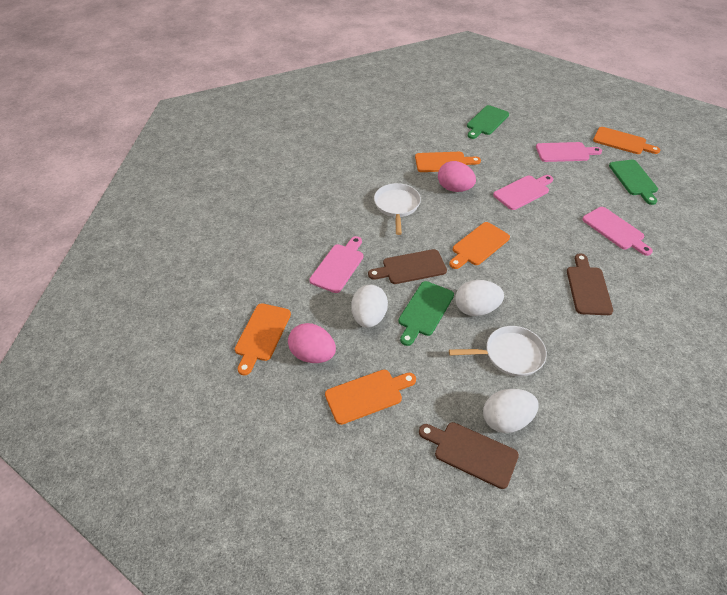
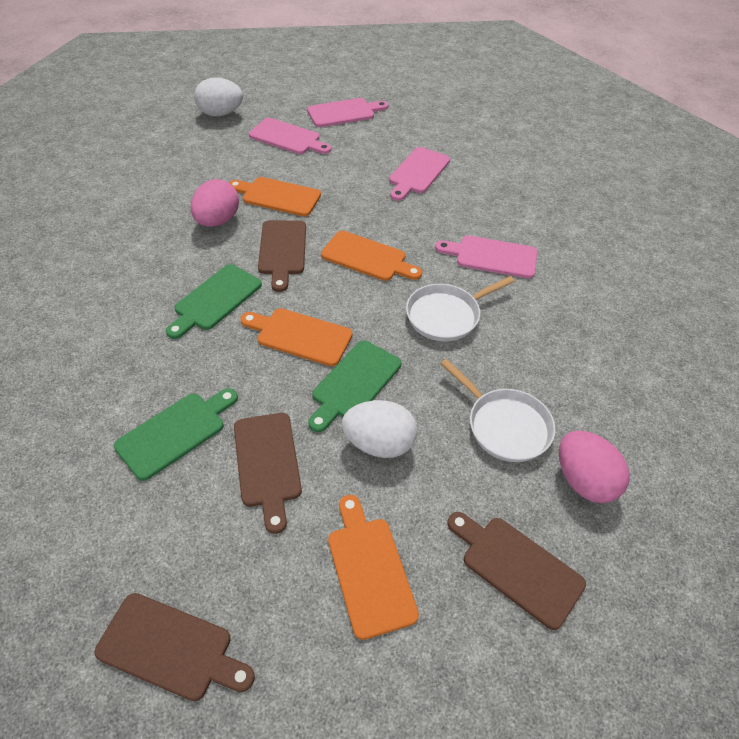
brown cutting board: 3 -> 4
orange cutting board: 5 -> 4
white egg: 3 -> 2

